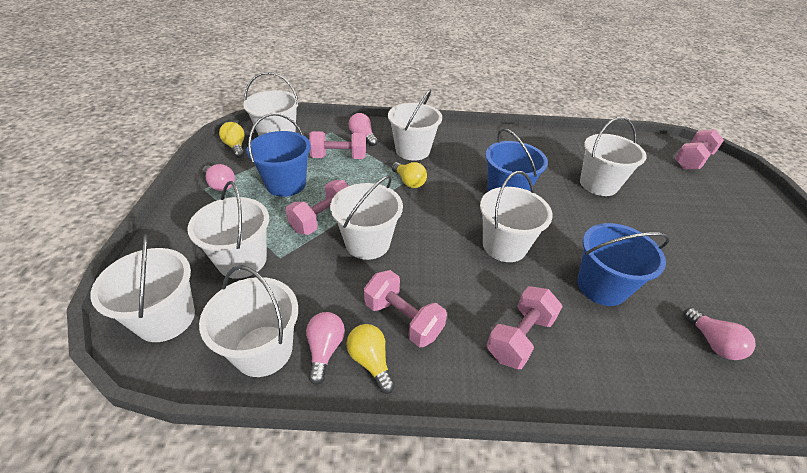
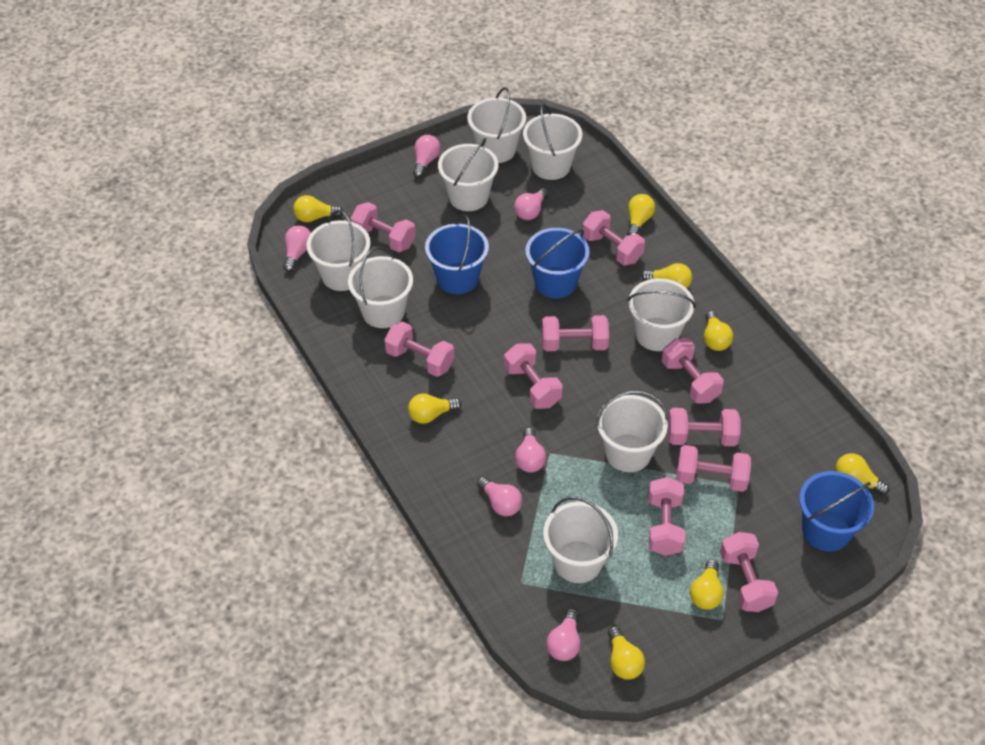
pink dumbbell: 5 -> 10
pink light bulb: 4 -> 6
yellow light bulb: 3 -> 8

